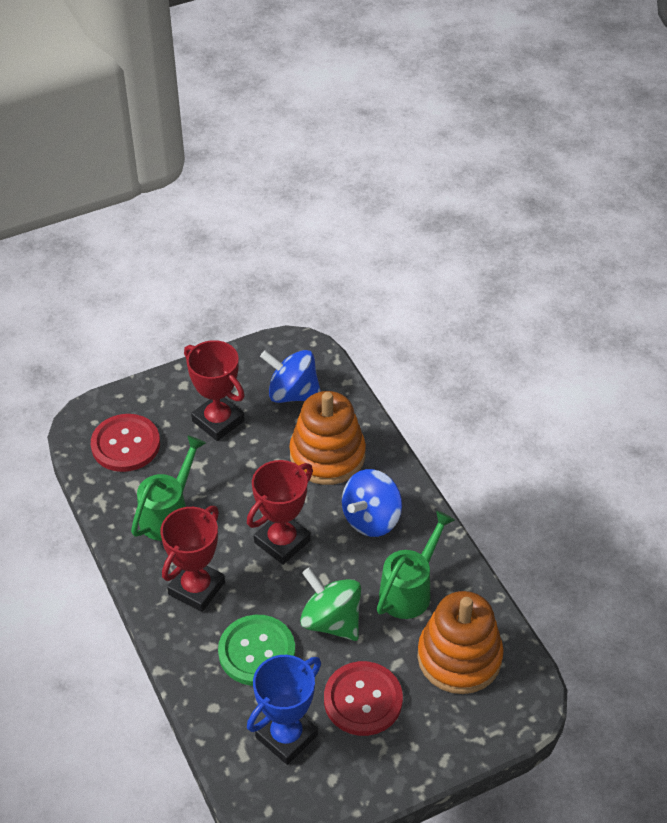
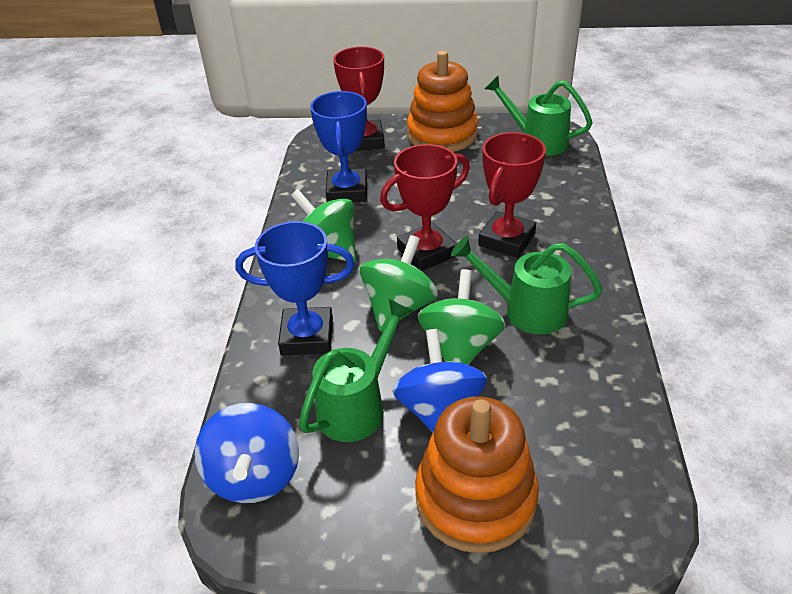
blue trophy: 1 -> 2
green button: 1 -> 0
green spinning top: 1 -> 3
green watering can: 2 -> 3
red button: 2 -> 0

